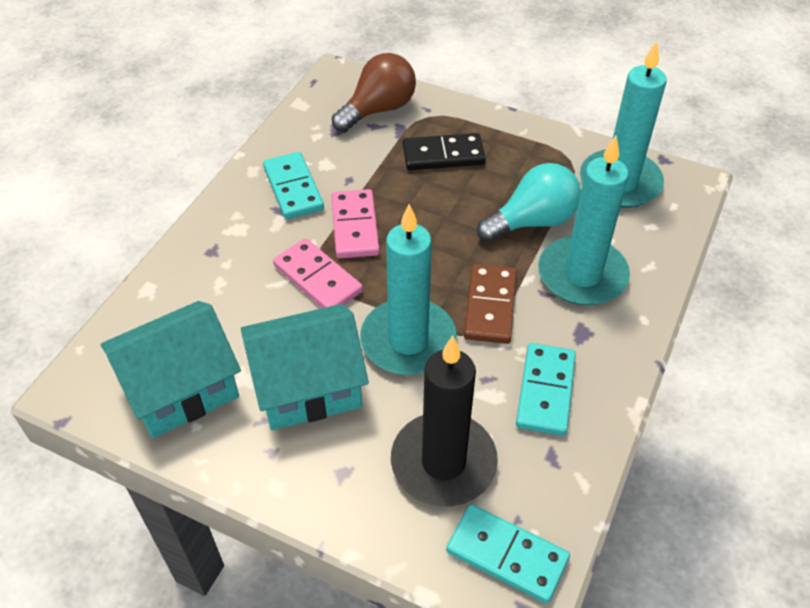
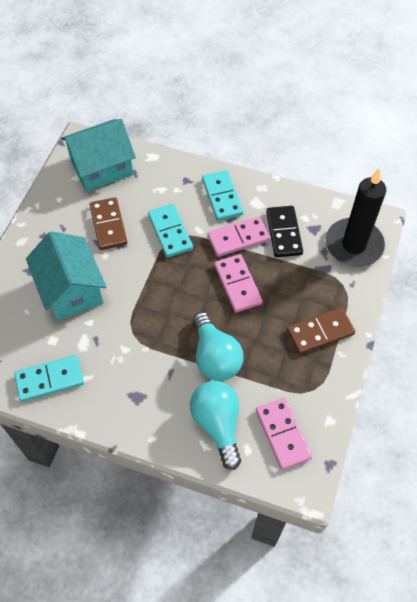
brown domino: 1 -> 2
brown light bulb: 1 -> 0
pink domino: 2 -> 3
turquoise candle: 3 -> 0
turquoise light bulb: 1 -> 2

